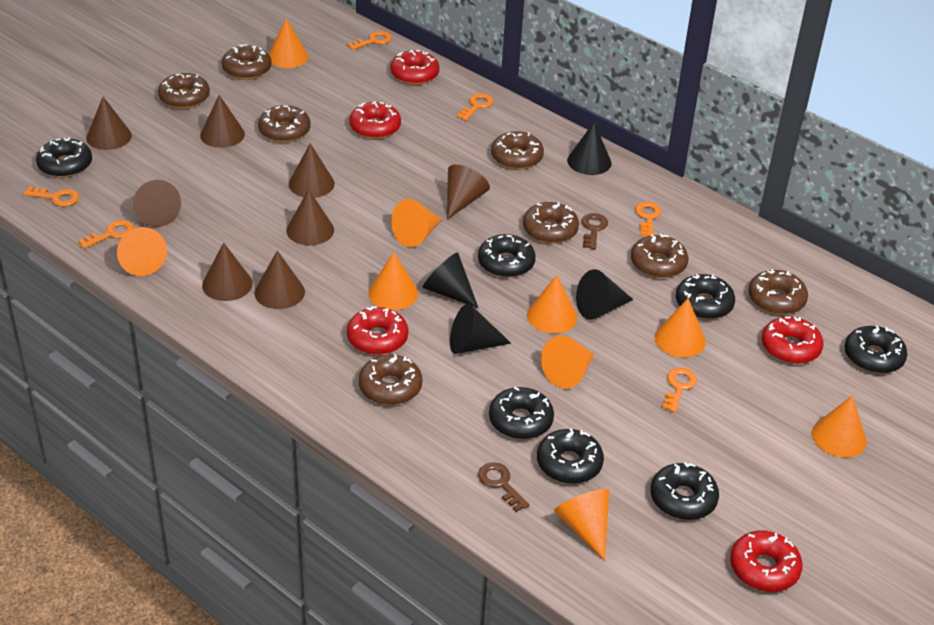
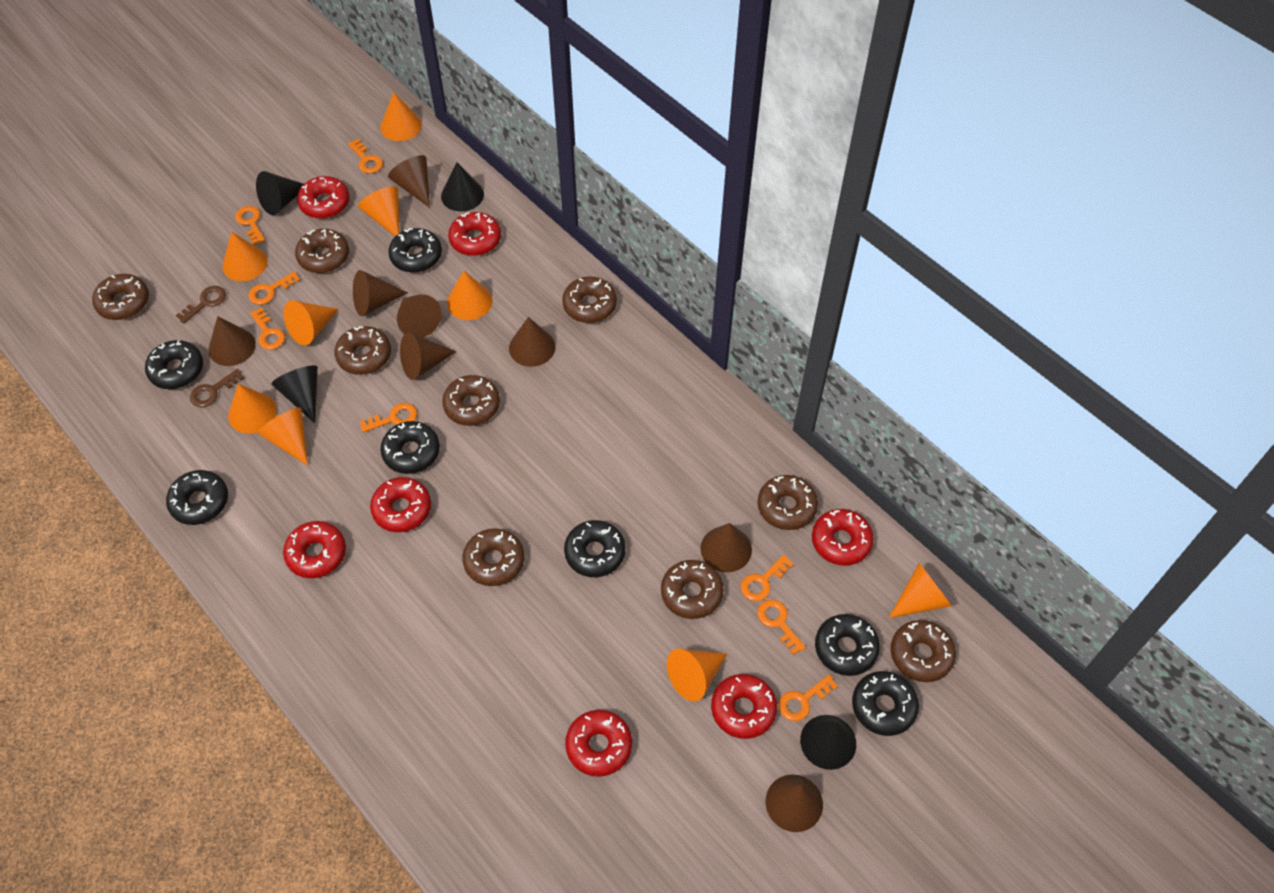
brown donut: 8 -> 9
orange key: 6 -> 8
red donut: 5 -> 7

